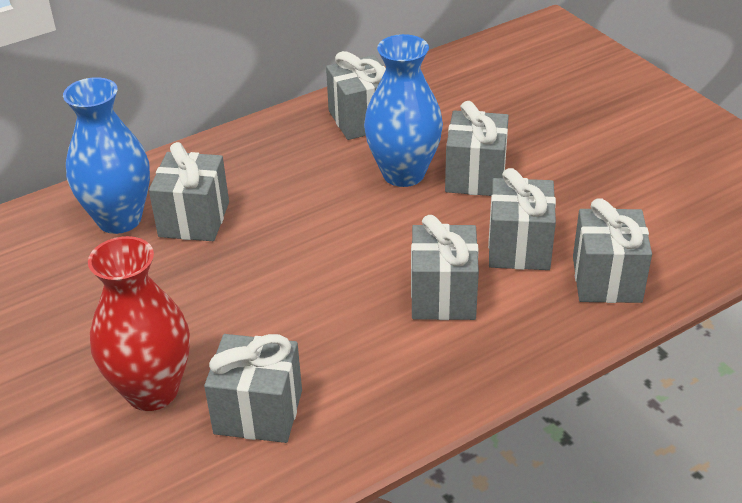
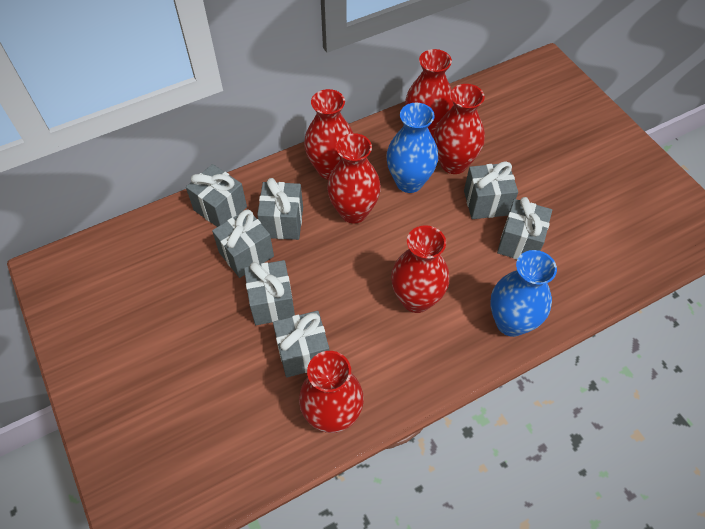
red vase: 1 -> 6

